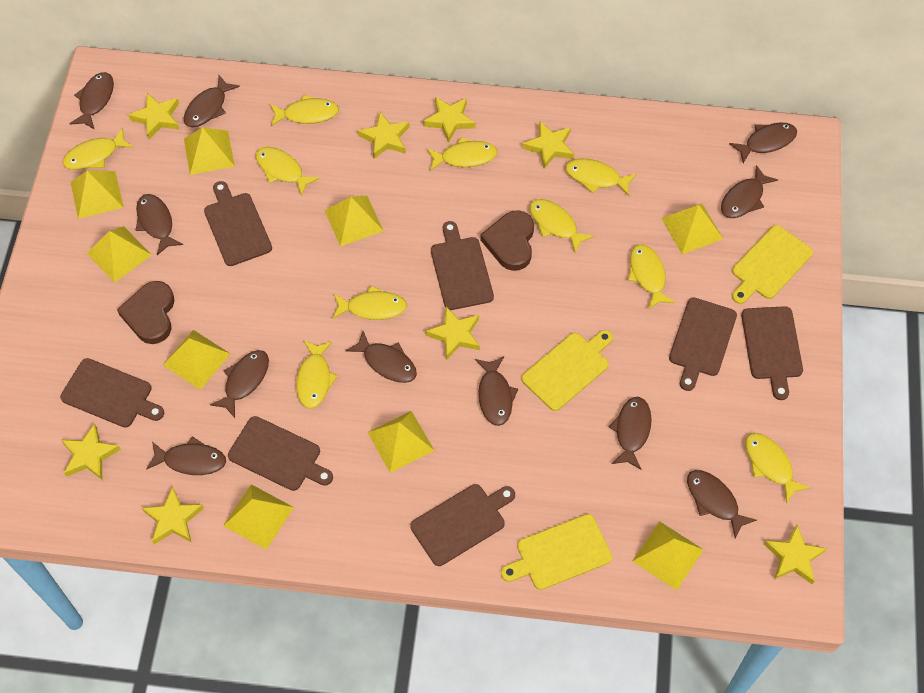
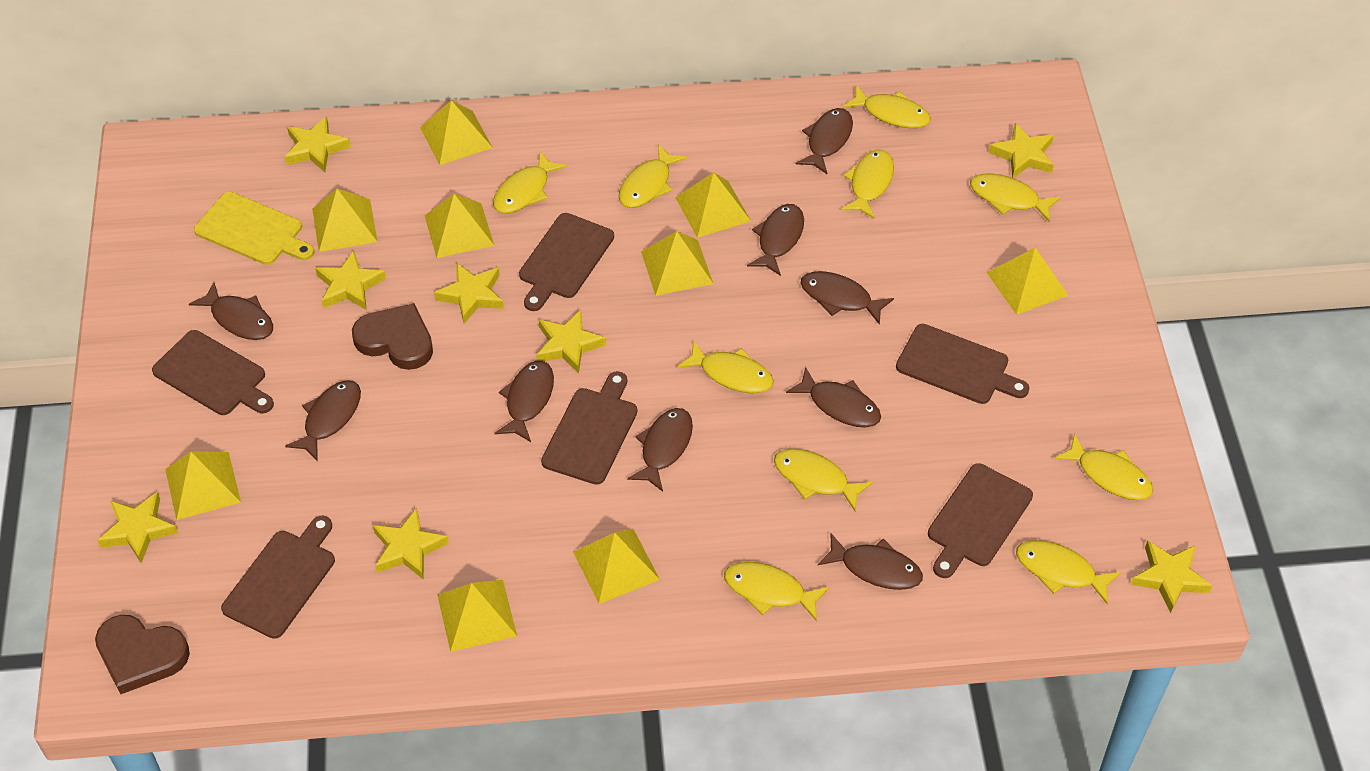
brown cutting board: 7 -> 6
brown fish: 11 -> 9
yellow cutting board: 3 -> 1

